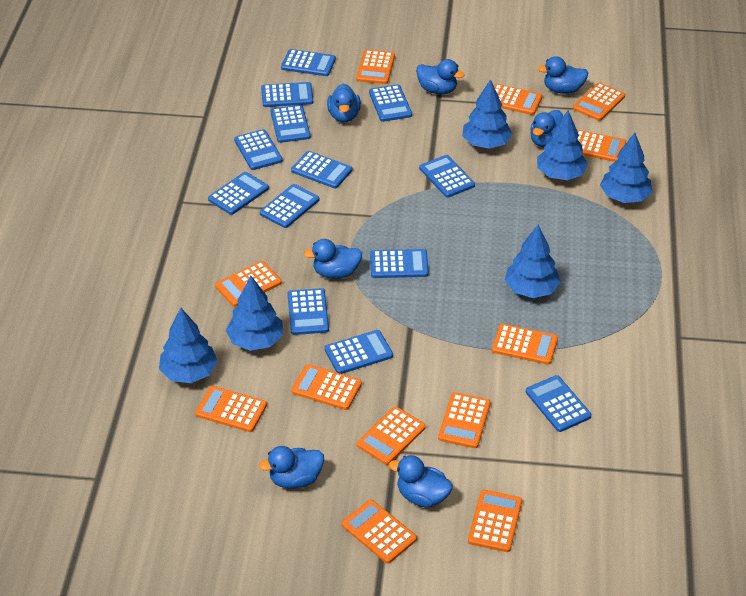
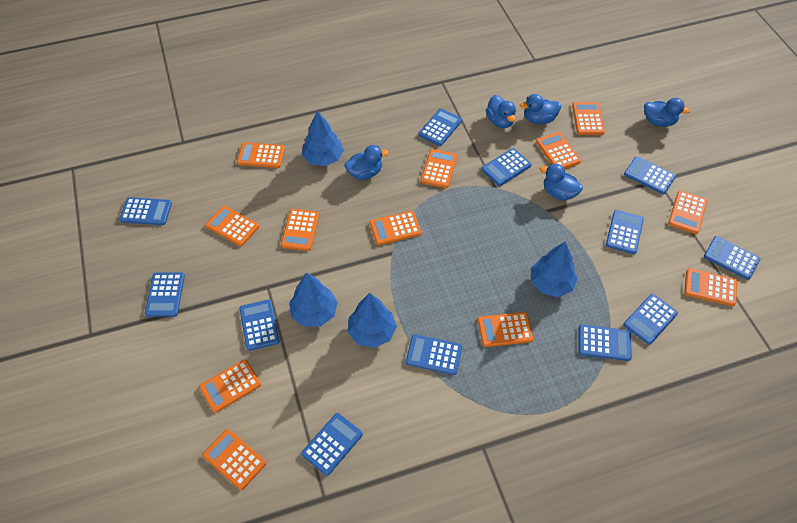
blue calculator: 13 -> 12
blue duck: 7 -> 5
blue tree: 6 -> 4

